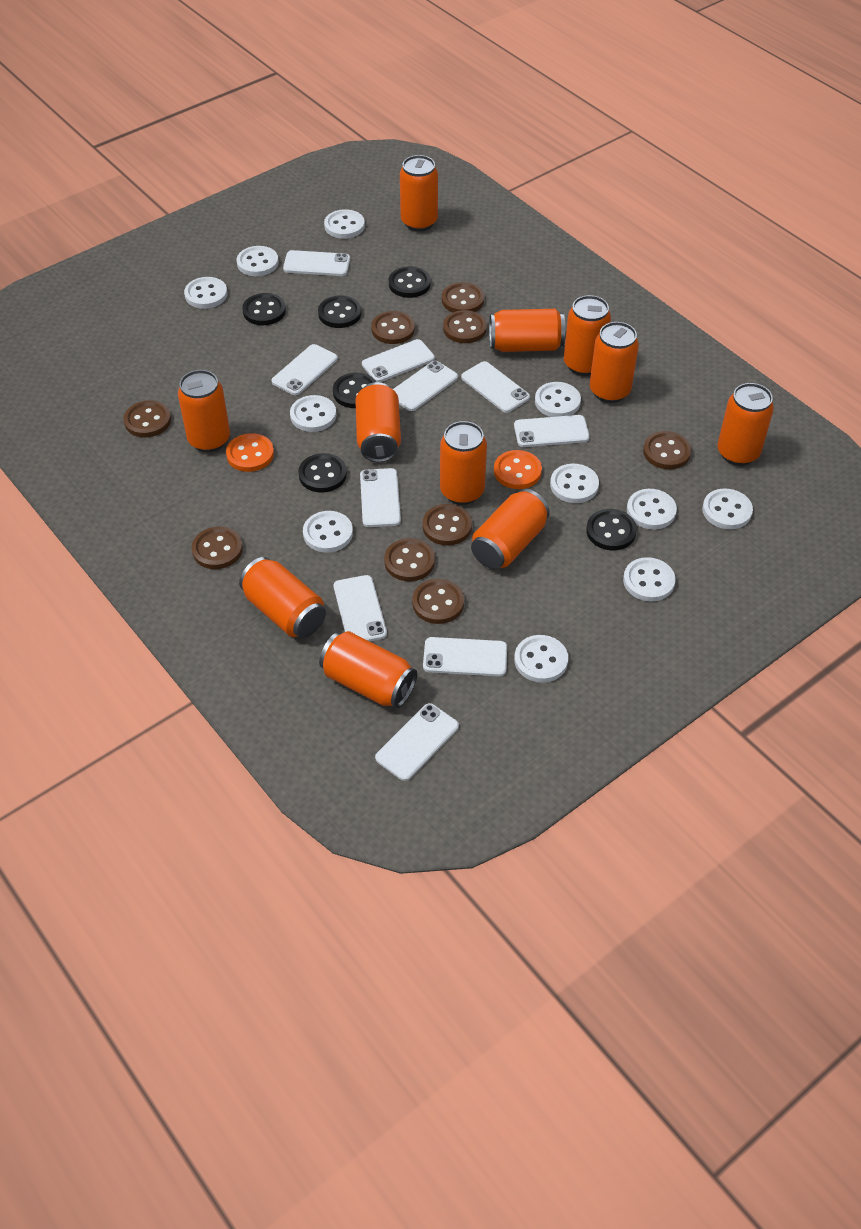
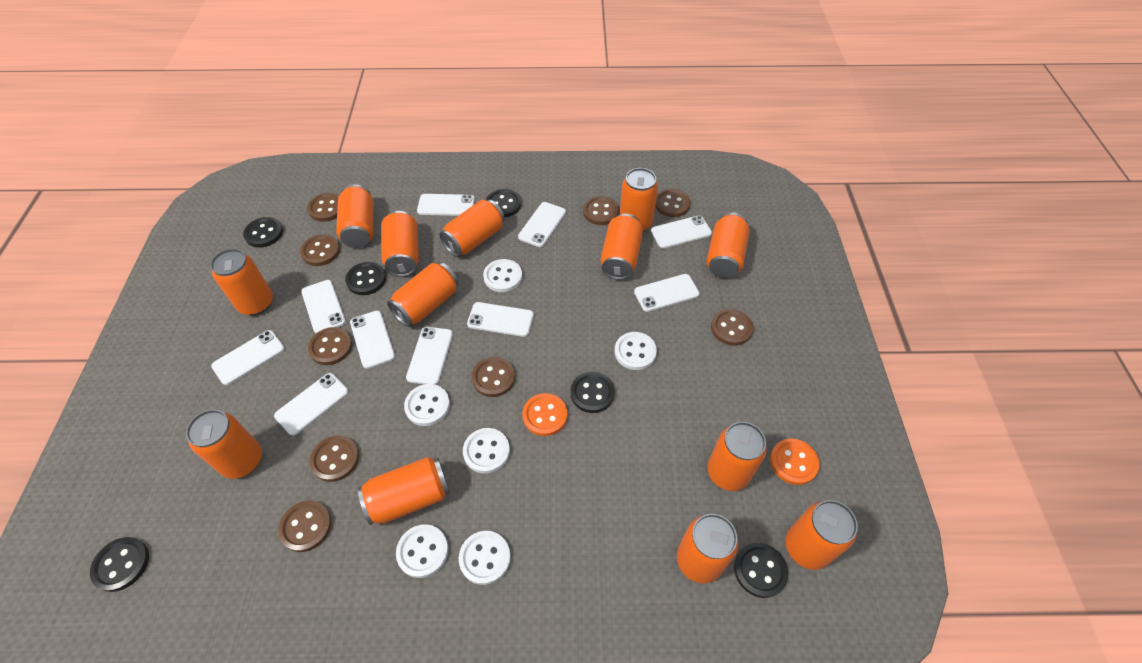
orange can: 11 -> 13
white button: 11 -> 6

